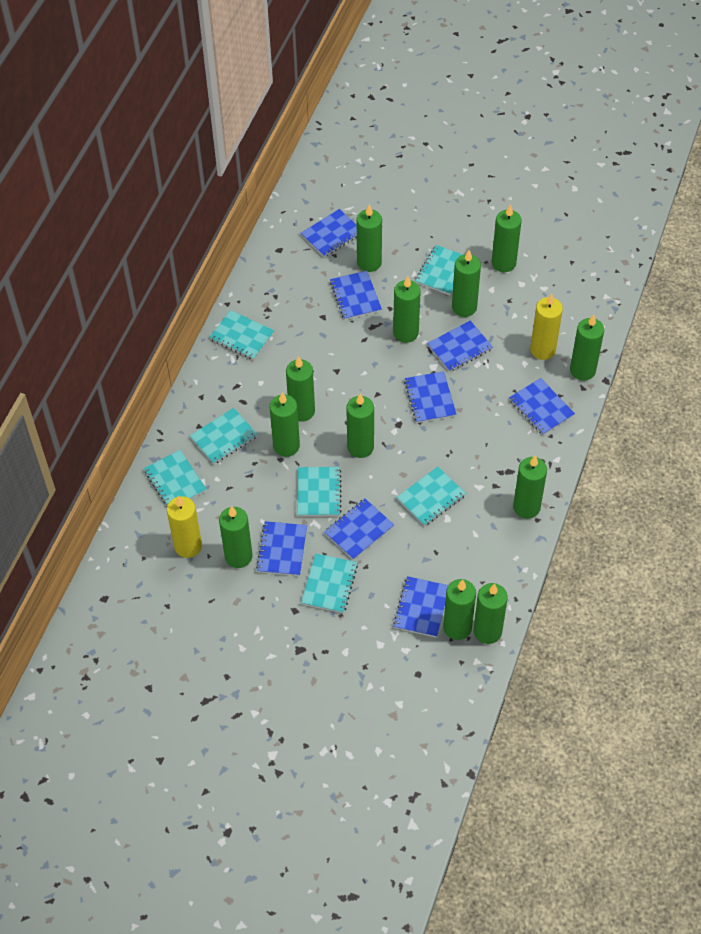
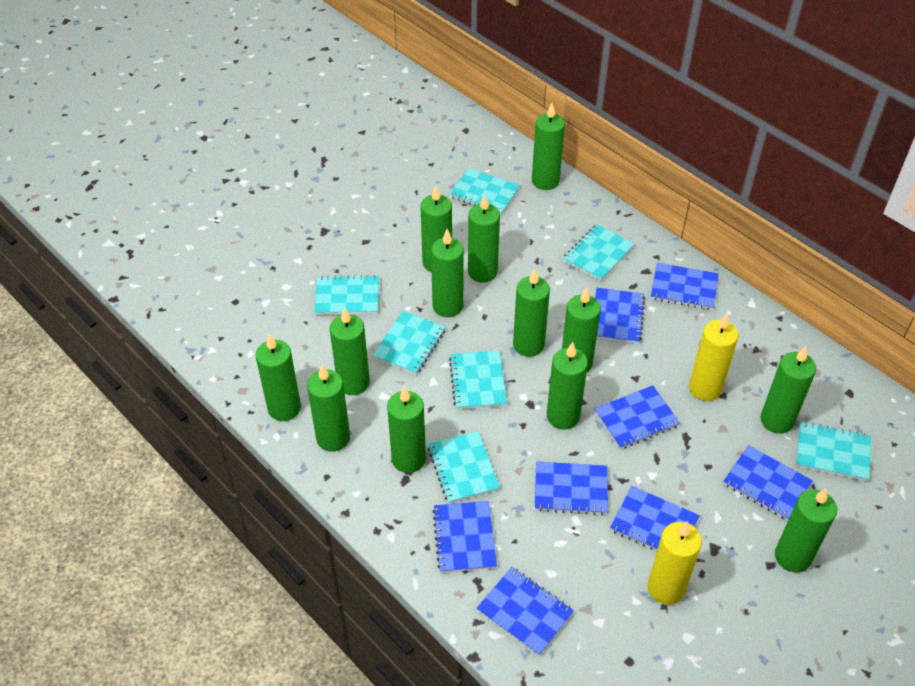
green candle: 12 -> 13

